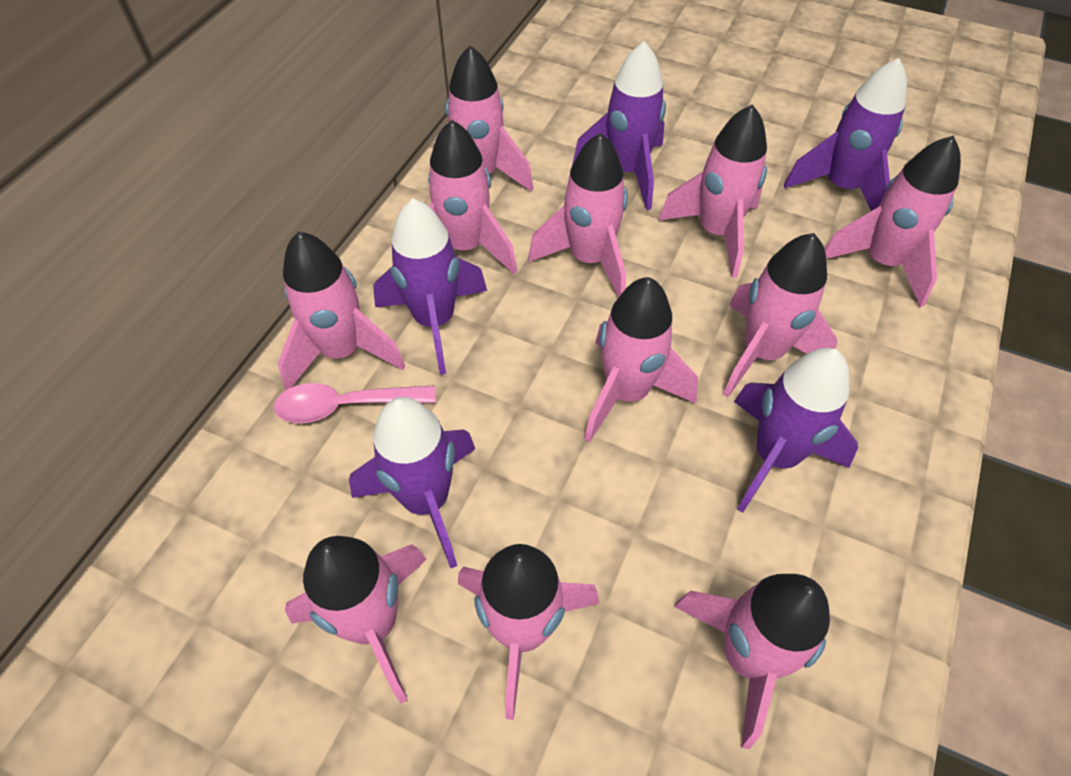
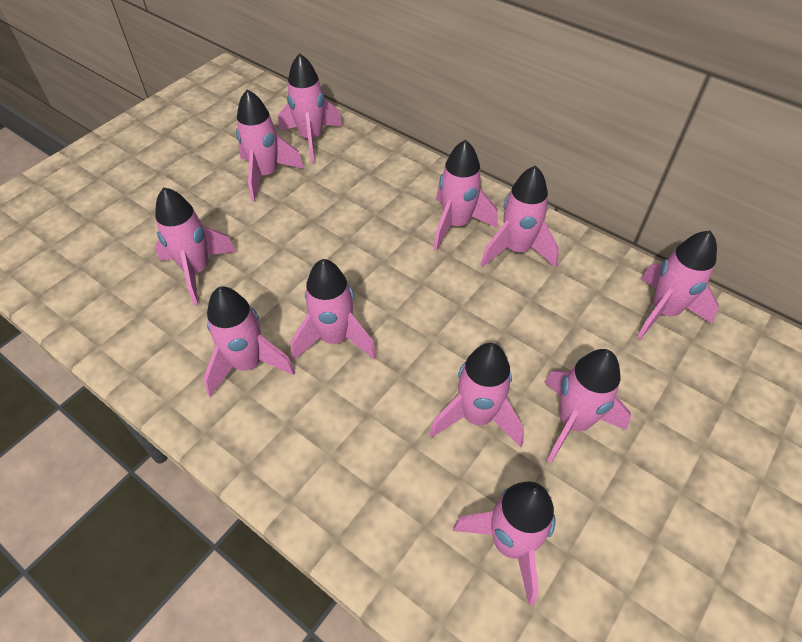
pink spoon: 1 -> 0
purple rocket: 5 -> 0

